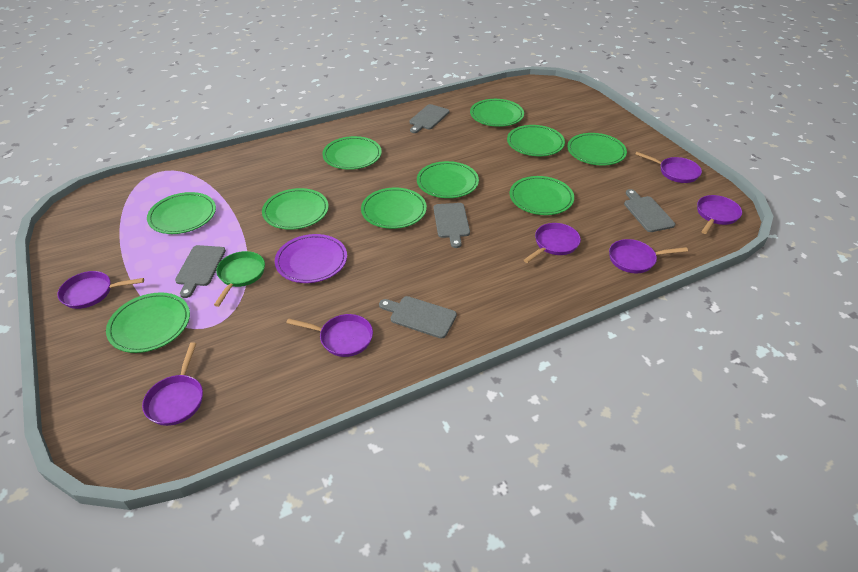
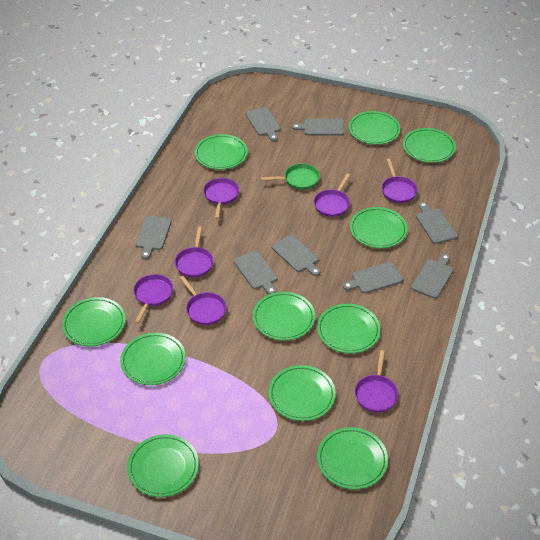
green plate: 10 -> 11
grey cutting board: 5 -> 8
purple plate: 1 -> 0

